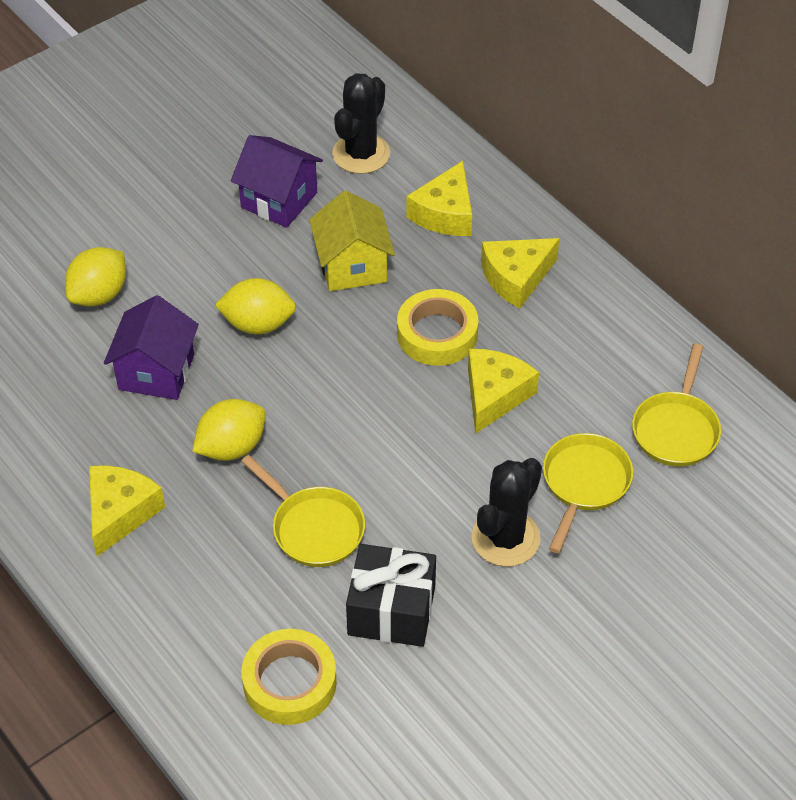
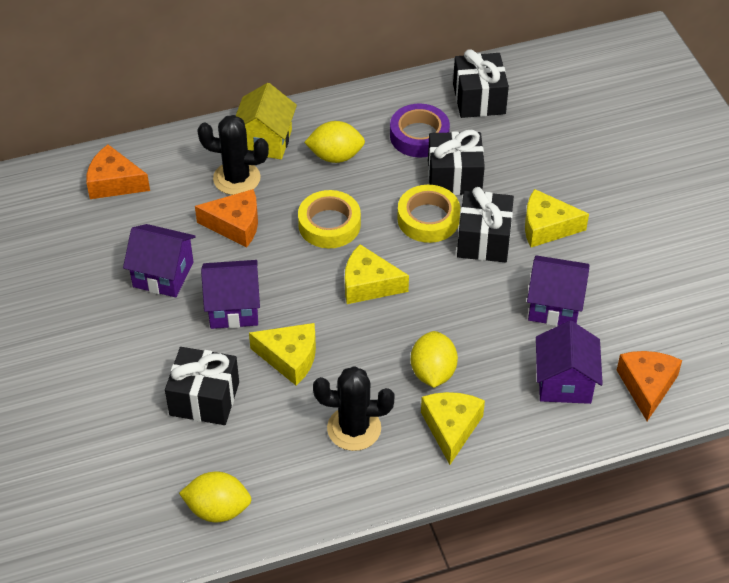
black gift: 1 -> 4
orange cheese: 0 -> 3
purple house: 2 -> 4
purple tape: 0 -> 1
yellow pan: 3 -> 0

